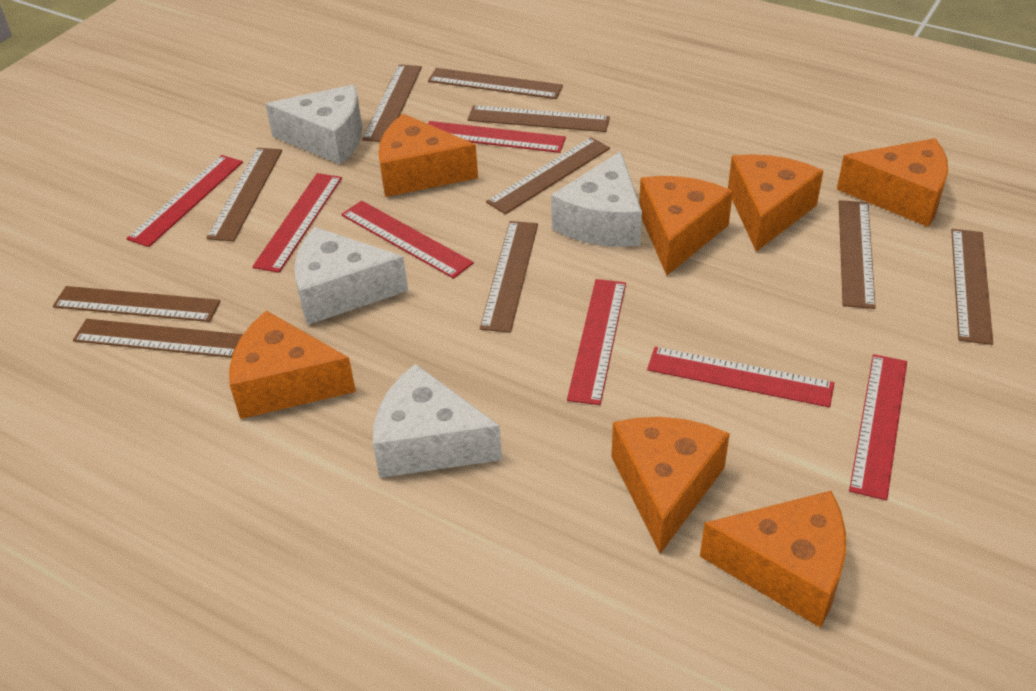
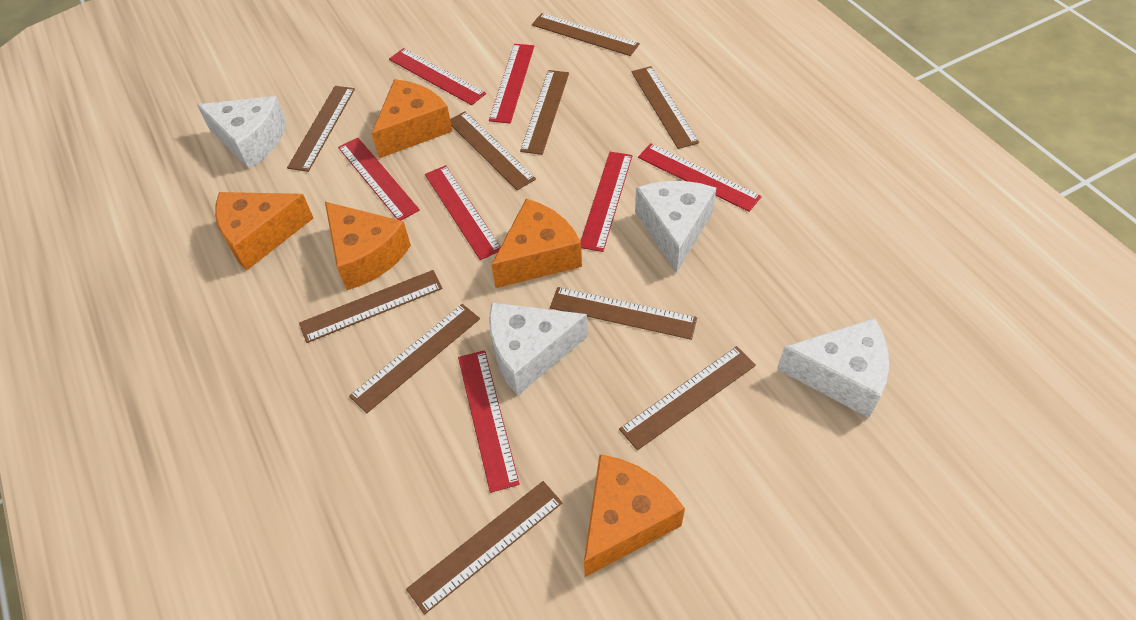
orange cheese: 7 -> 5

